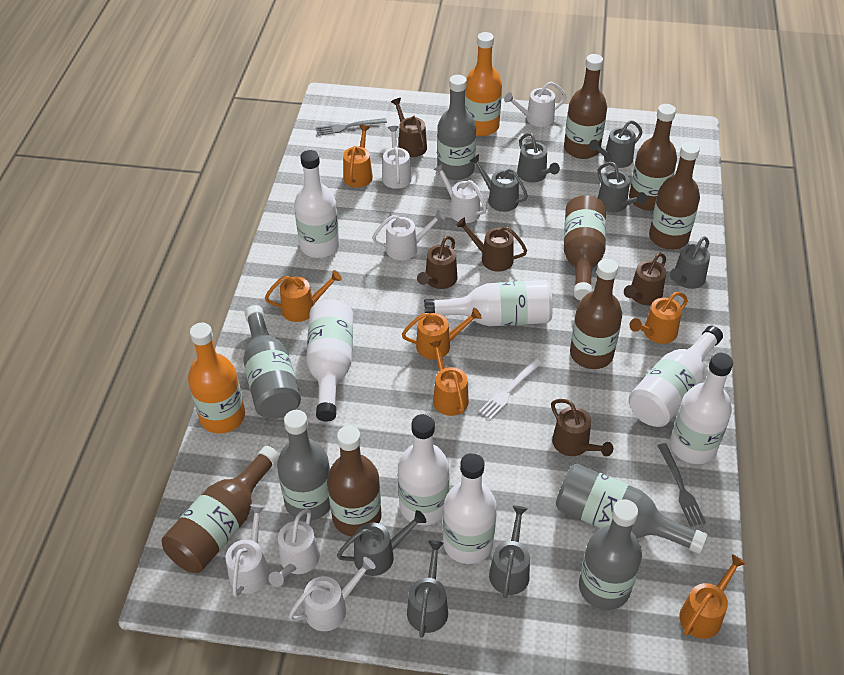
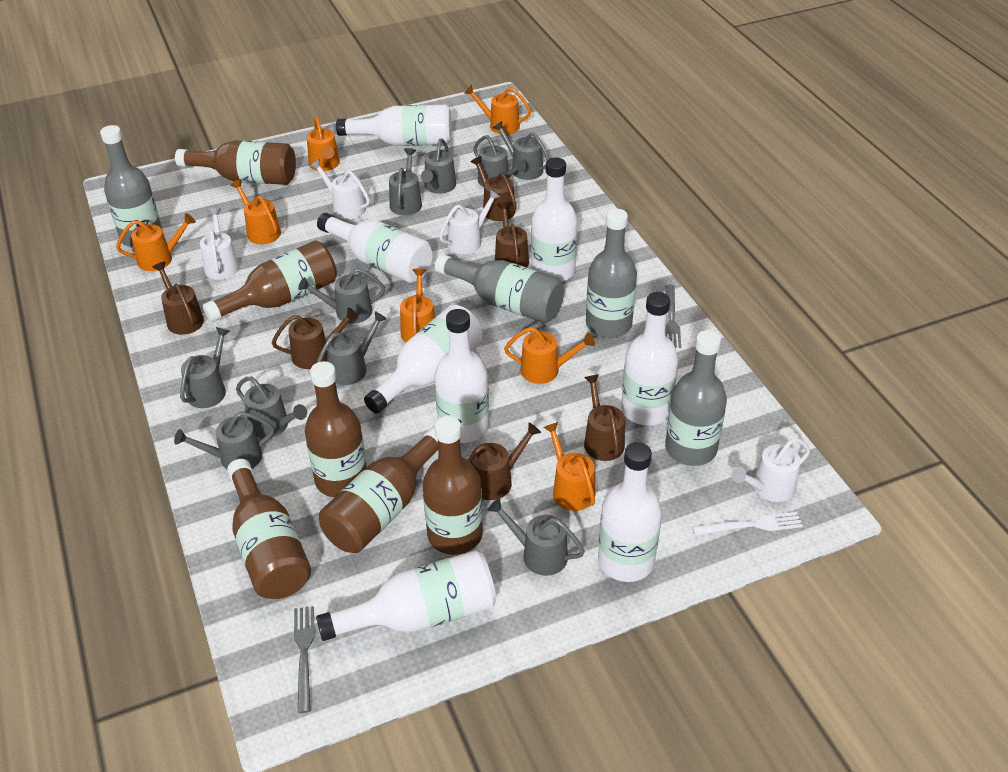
brown bottle: 7 -> 6
brown watering can: 5 -> 6
grey bottle: 5 -> 4
grey watering can: 8 -> 10
orange bottle: 2 -> 0
orange watering can: 6 -> 7
white bottle: 7 -> 8
white watering can: 7 -> 4

